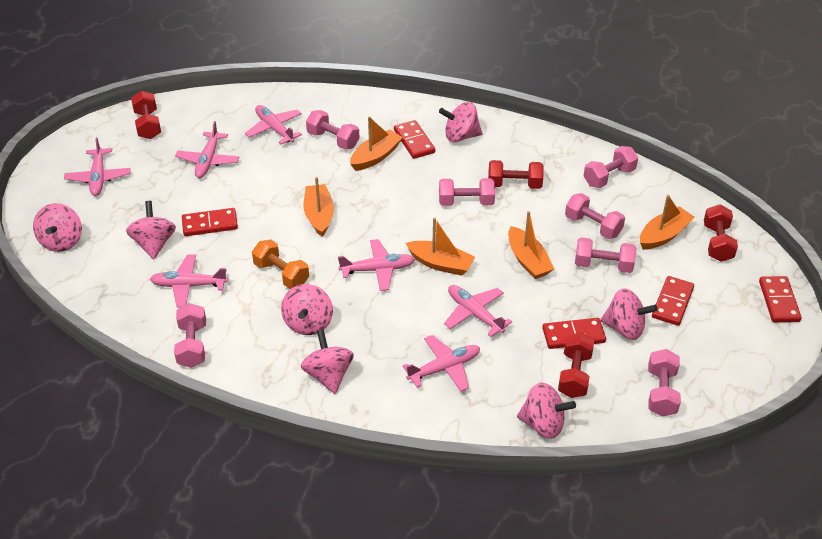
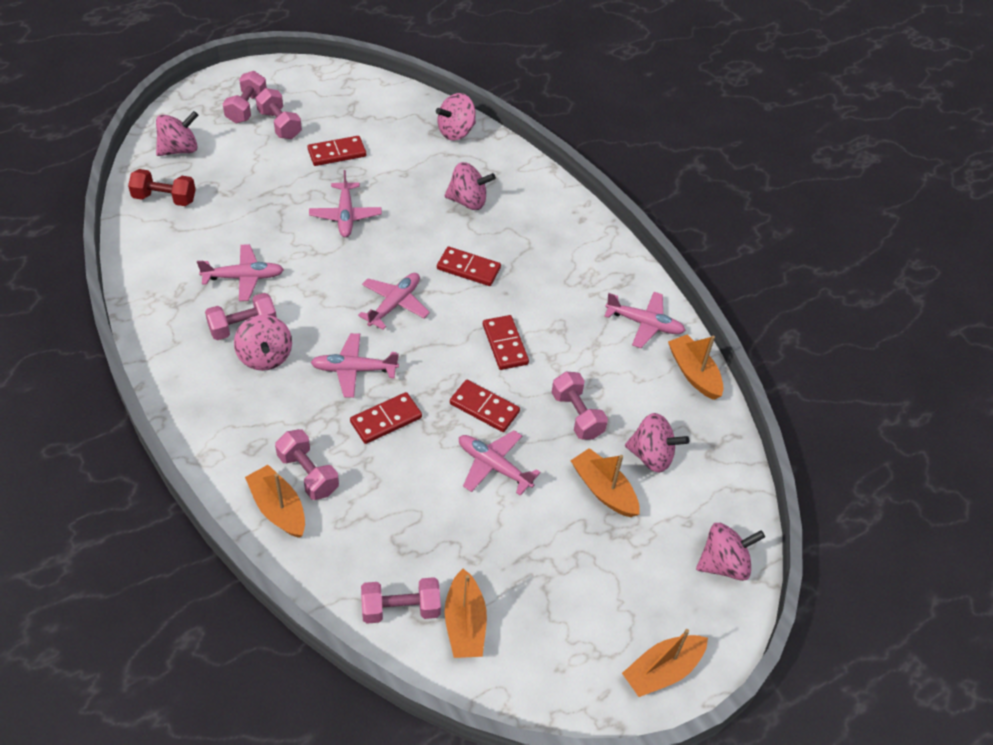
orange dumbbell: 1 -> 0
pink dumbbell: 7 -> 6
pink plane: 7 -> 6
pink spinning top: 7 -> 6
red dumbbell: 4 -> 1

